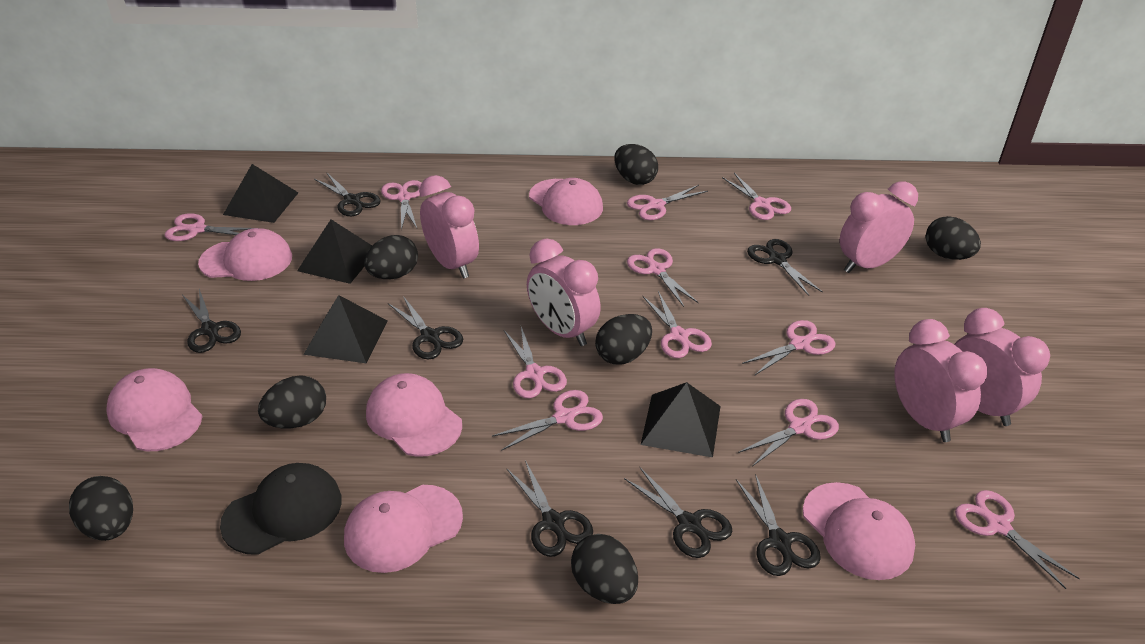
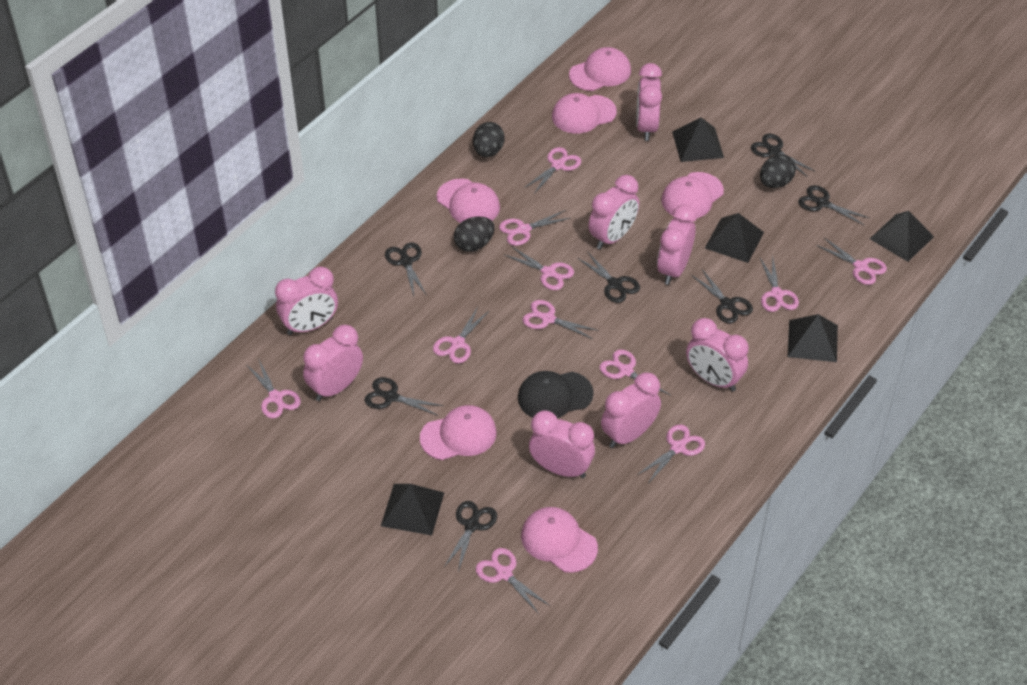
black egg: 7 -> 3
black pyramid: 4 -> 5
pink clock: 5 -> 8

